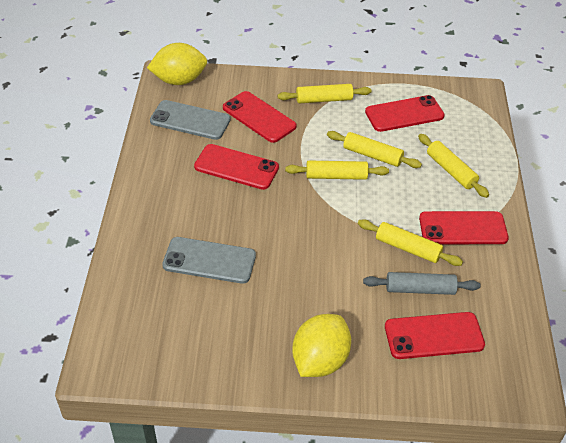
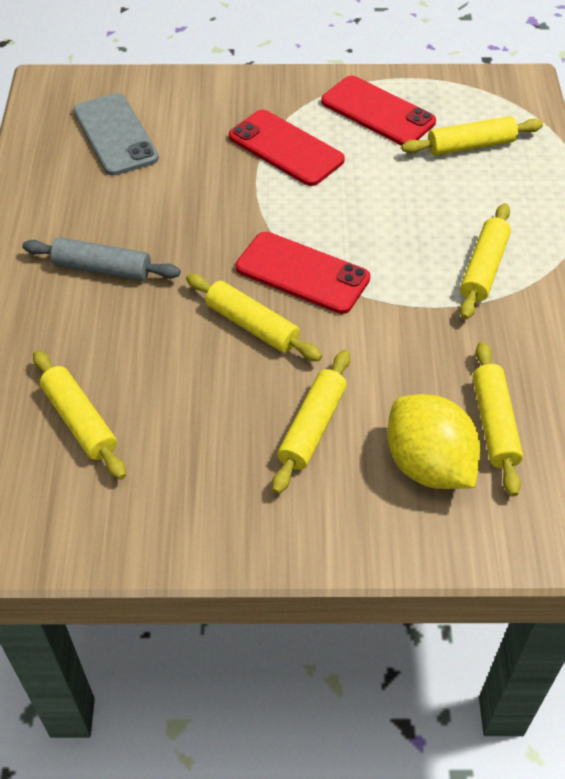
grey phone: 2 -> 1
red phone: 5 -> 3
yellow lemon: 2 -> 1
yellow rolling pin: 5 -> 6

